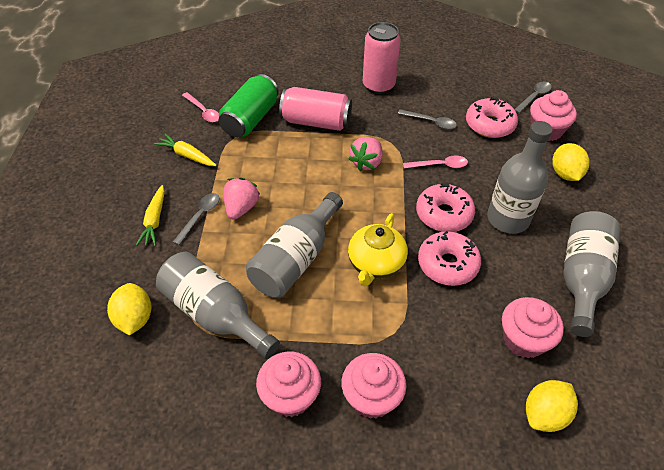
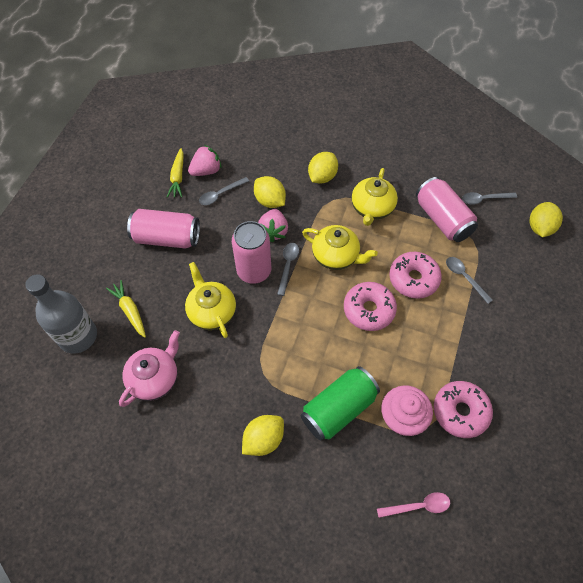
grey bottle: 4 -> 1
grey spoon: 3 -> 4
pink can: 2 -> 3
pink cupcake: 4 -> 1
pink spoon: 2 -> 1
pink teapot: 0 -> 1
yellow lemon: 3 -> 4
yellow teapot: 1 -> 3

